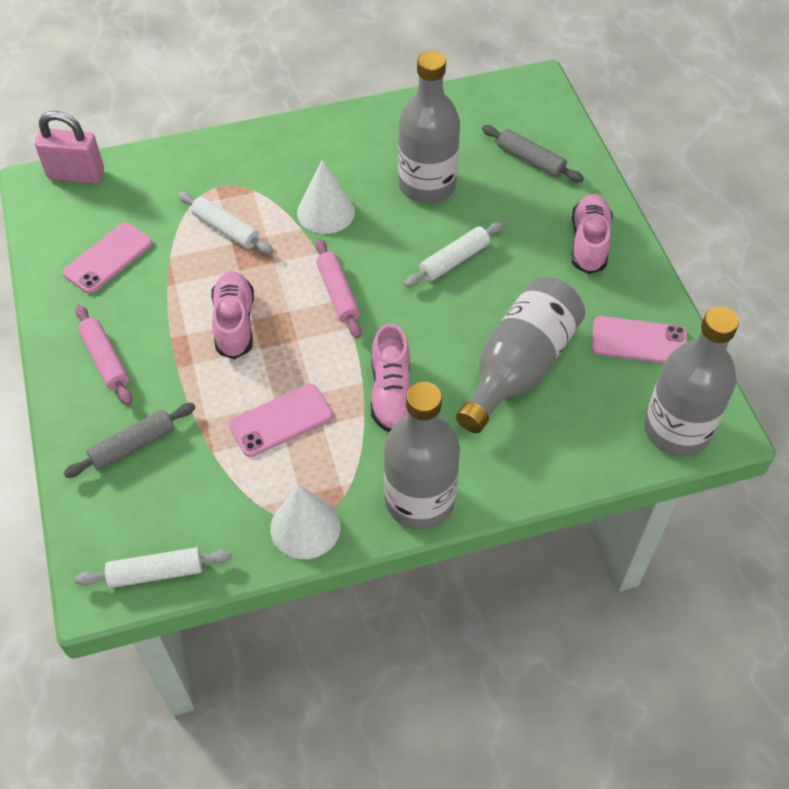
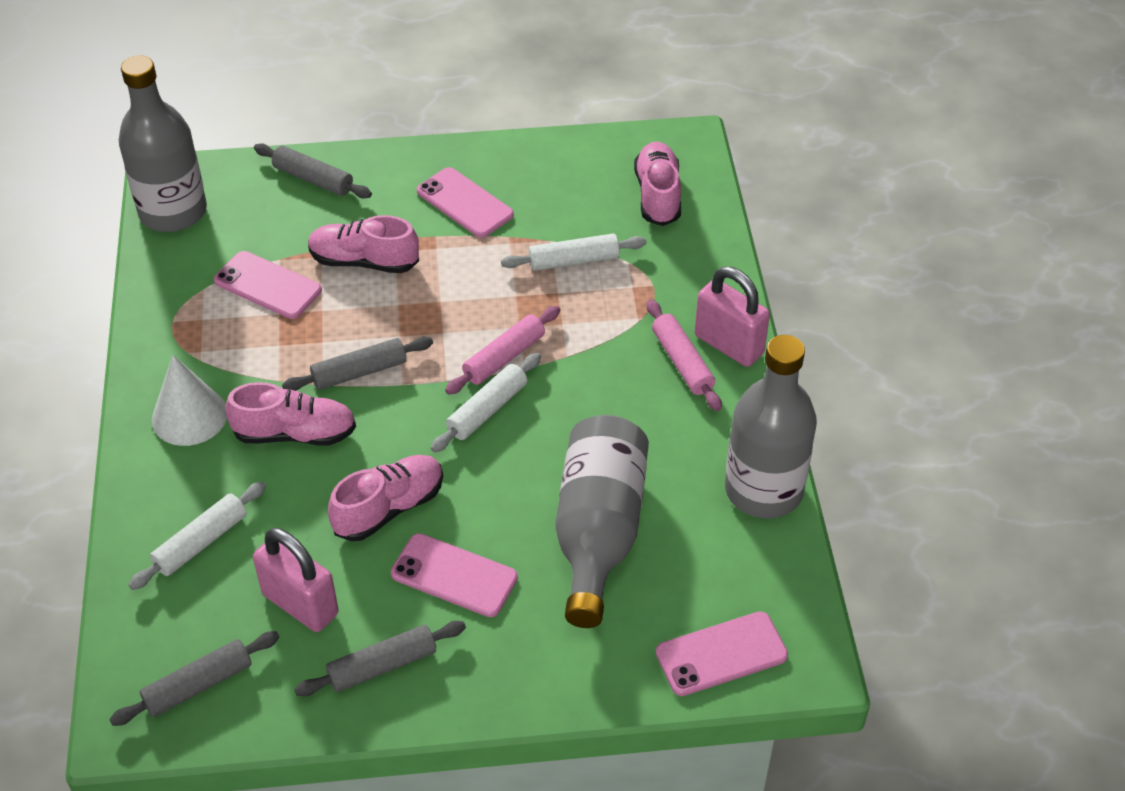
grey bottle: 4 -> 3
grey rolling pin: 2 -> 4
pink padlock: 1 -> 2
pink phone: 3 -> 4
pink shoe: 3 -> 4
white cone: 2 -> 1

